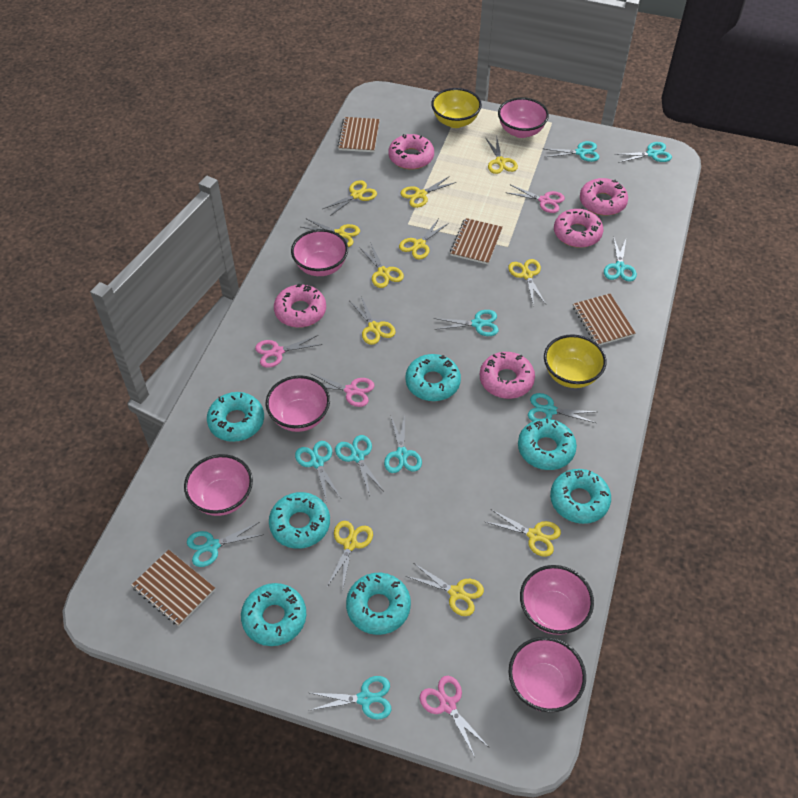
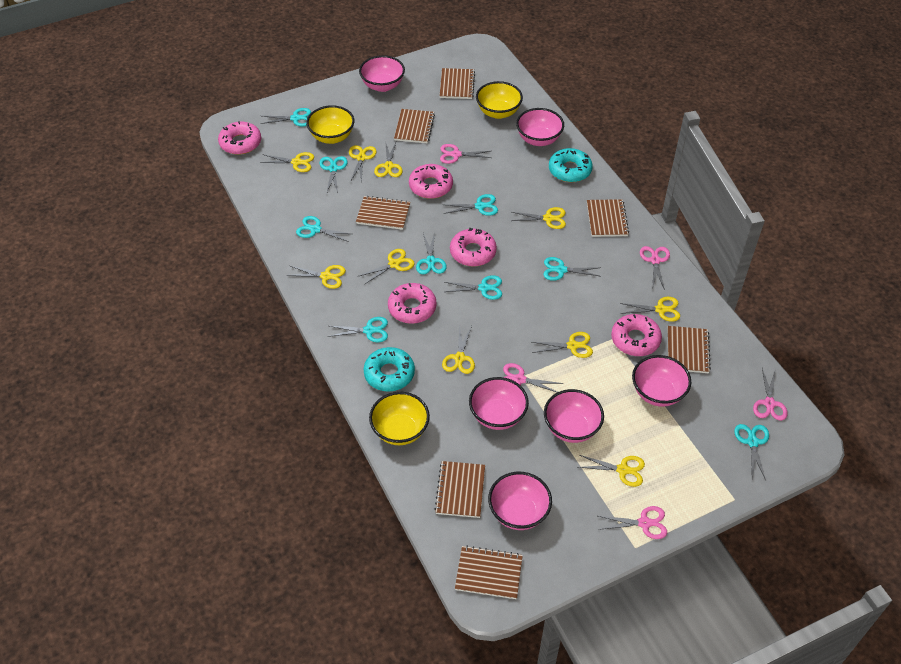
brown notebook: 4 -> 7
pink scissors: 4 -> 5
turquoise donut: 7 -> 2
turquoise scissors: 10 -> 9
yellow bowl: 2 -> 3
yellow scissors: 11 -> 10

